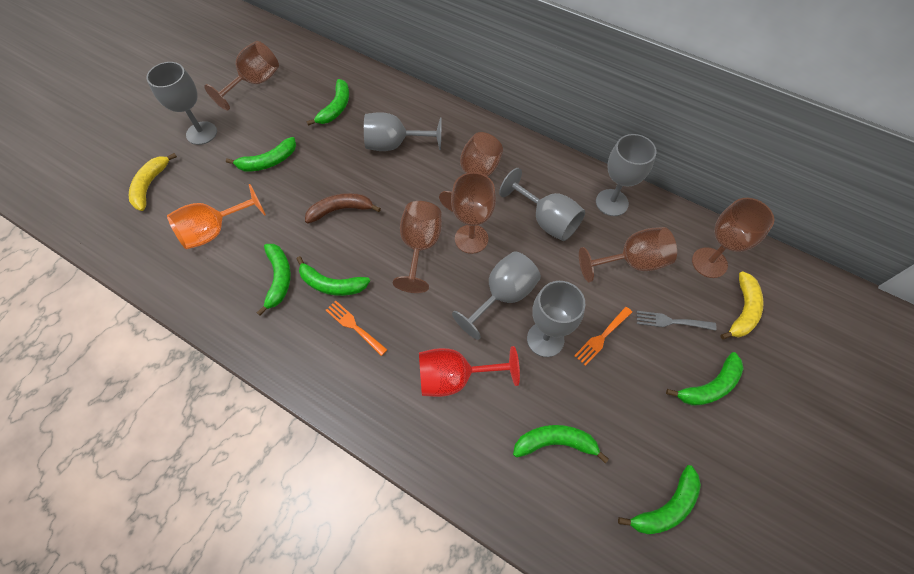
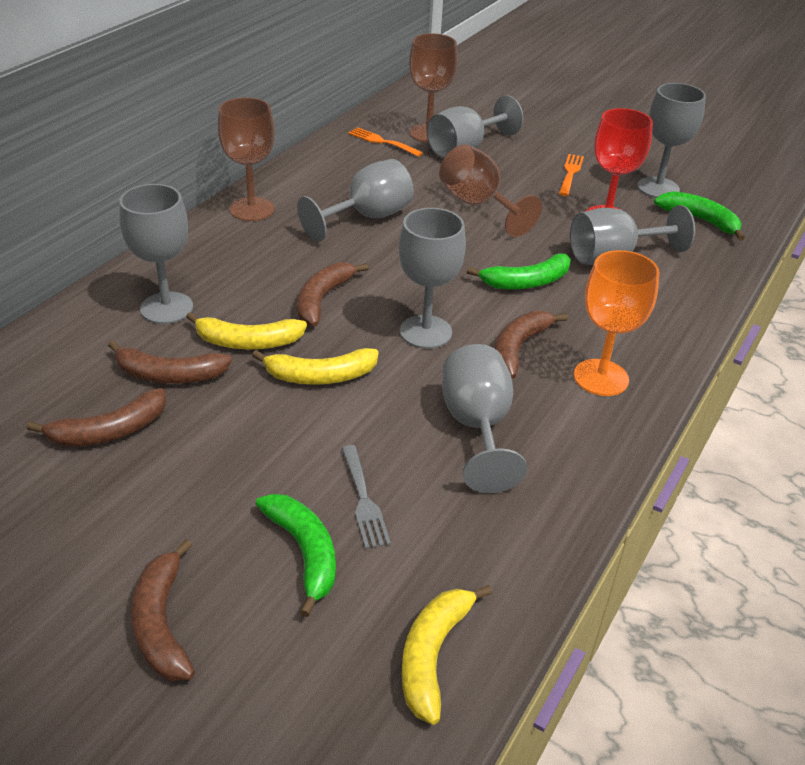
brown banana: 1 -> 5
brown goblet: 6 -> 3
green banana: 7 -> 3
grey goblet: 6 -> 7
yellow banana: 2 -> 3

